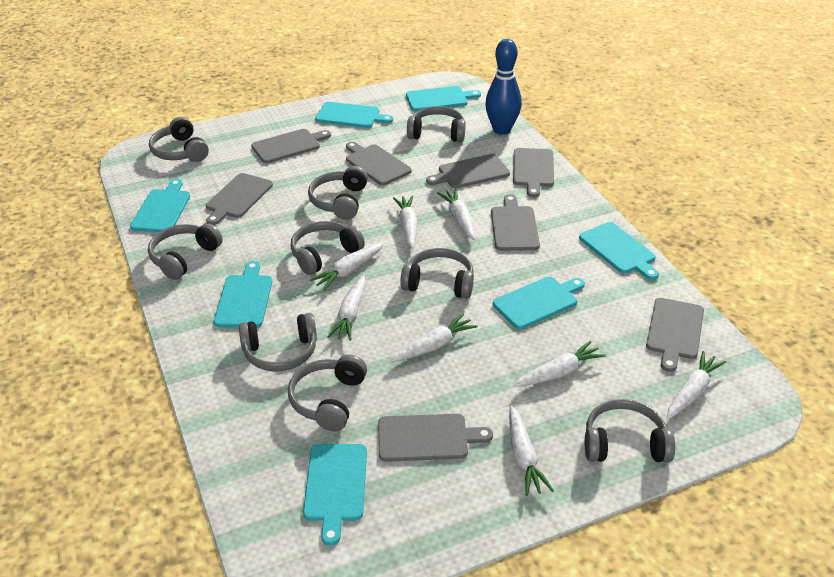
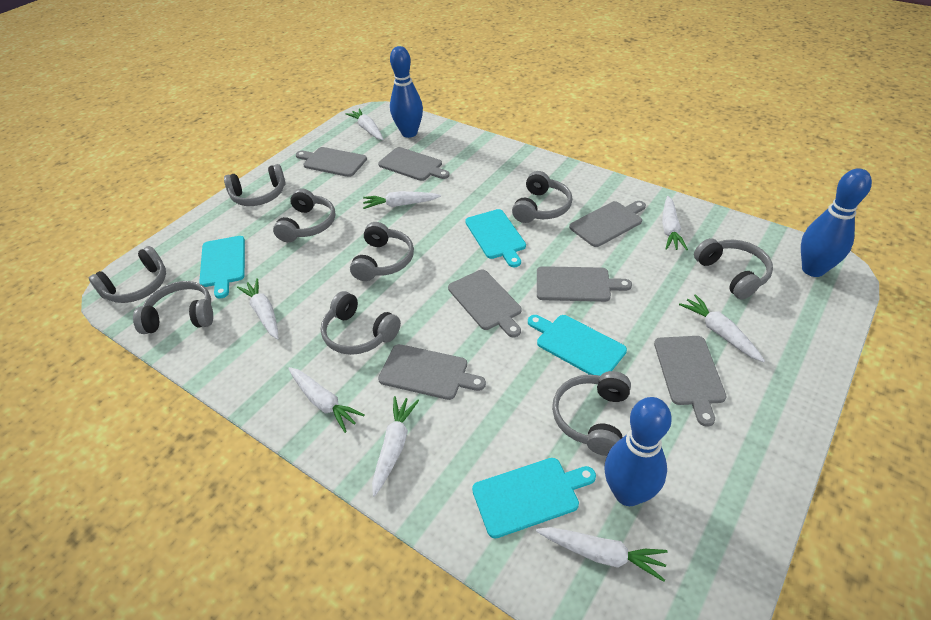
blue bowling pin: 1 -> 3
grey cutting board: 8 -> 7
turquoise cutting board: 7 -> 4

